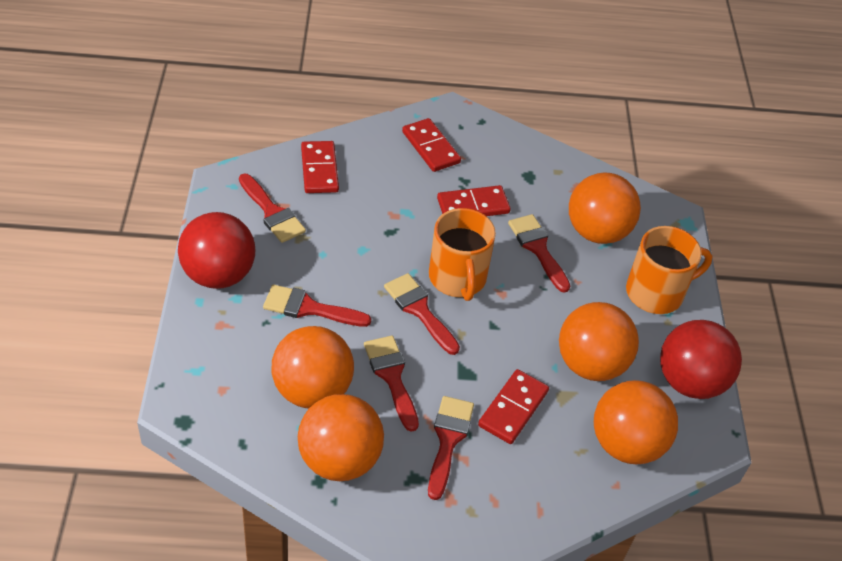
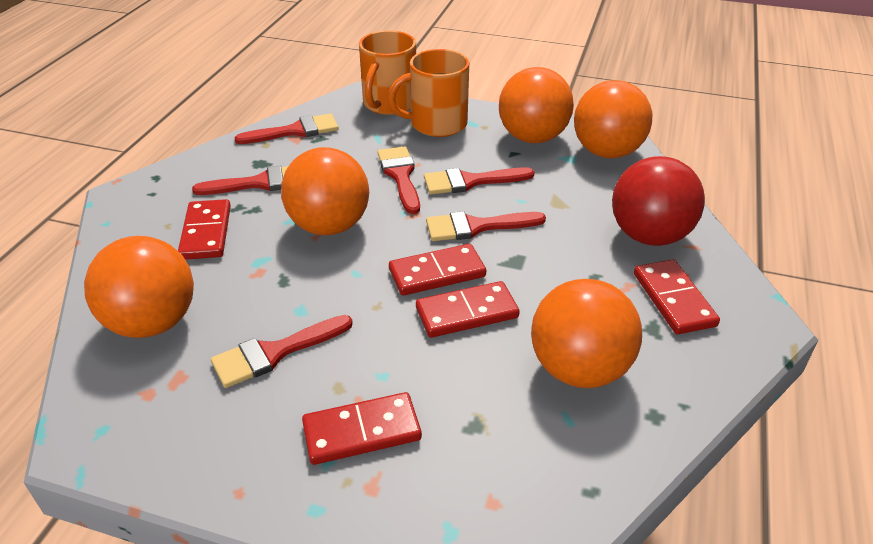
red ball: 2 -> 1
red domino: 4 -> 5

